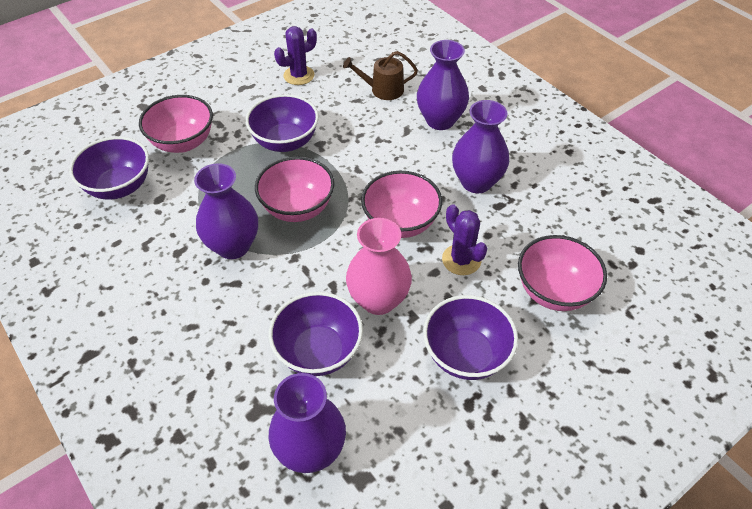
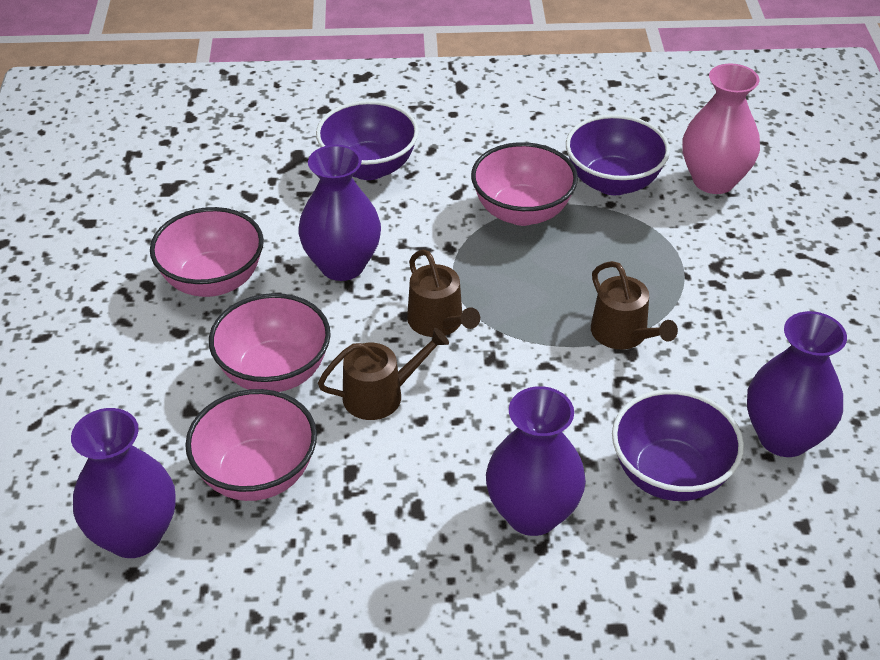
brown watering can: 1 -> 3
purple bowl: 4 -> 3
purple cactus: 2 -> 0

